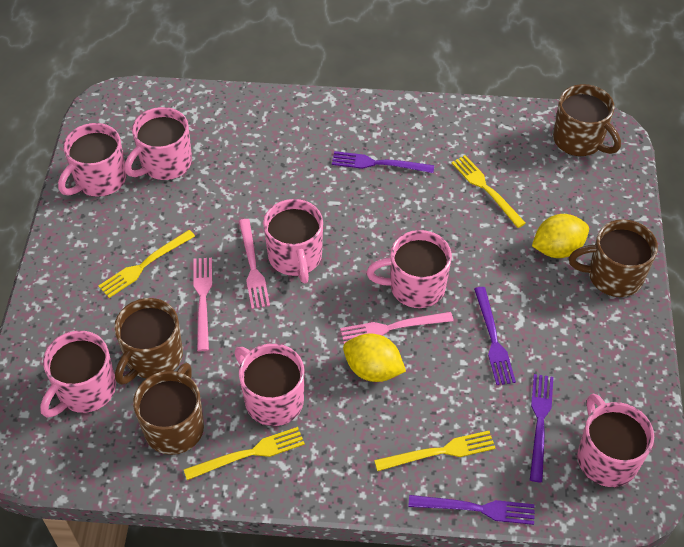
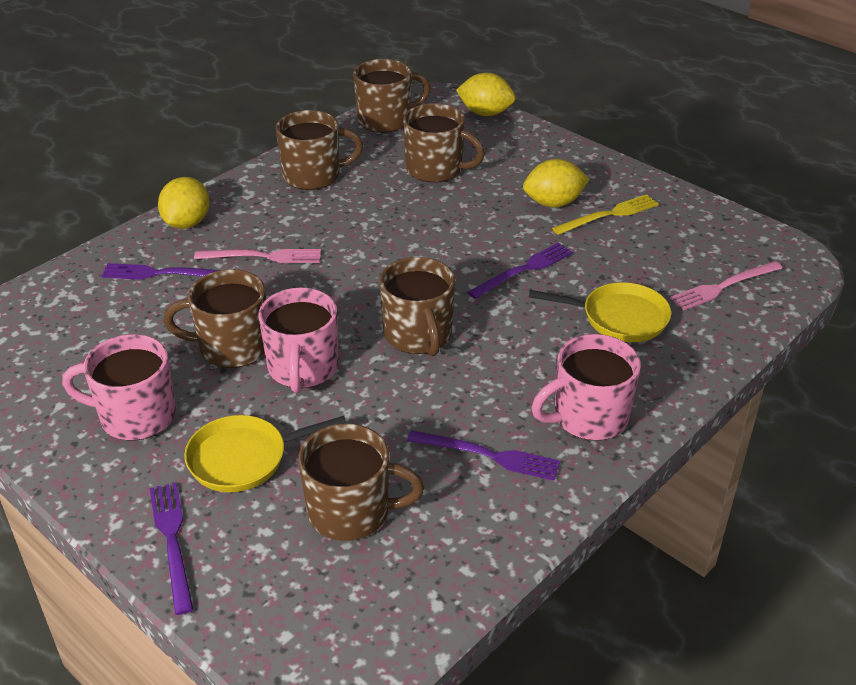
brown mug: 4 -> 6
pink fork: 3 -> 2
pink mug: 7 -> 3
yellow fork: 4 -> 1
yellow lemon: 2 -> 3
yellow pan: 0 -> 2

